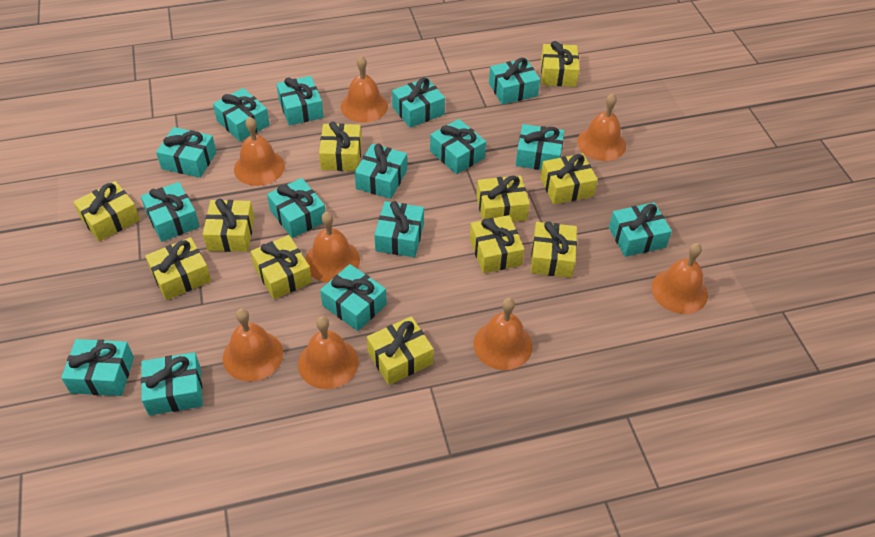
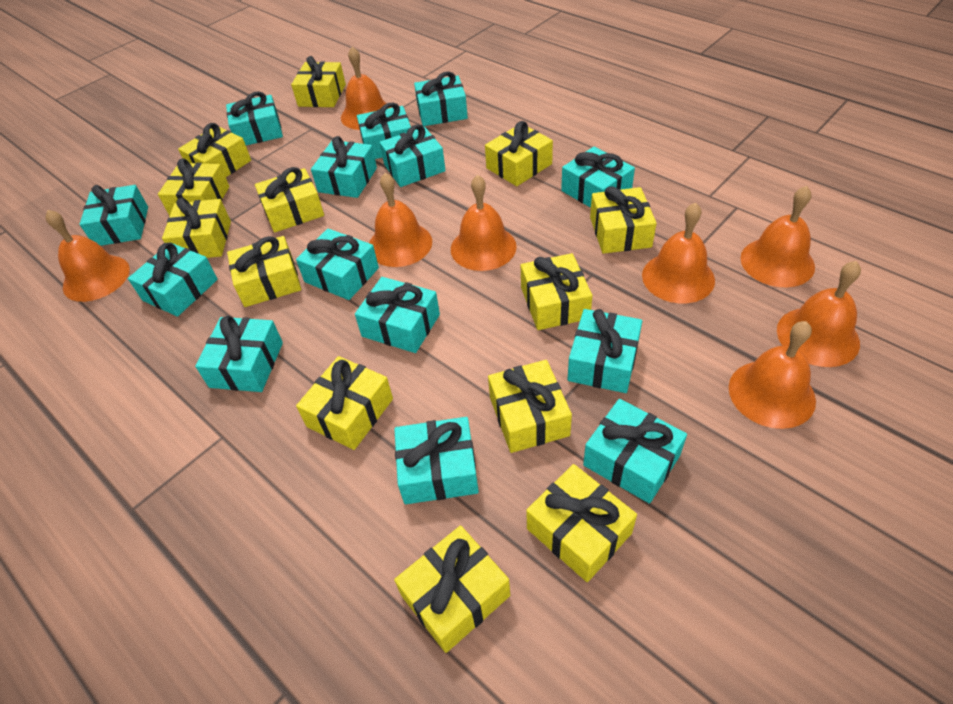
turquoise gift: 15 -> 14
yellow gift: 11 -> 13

